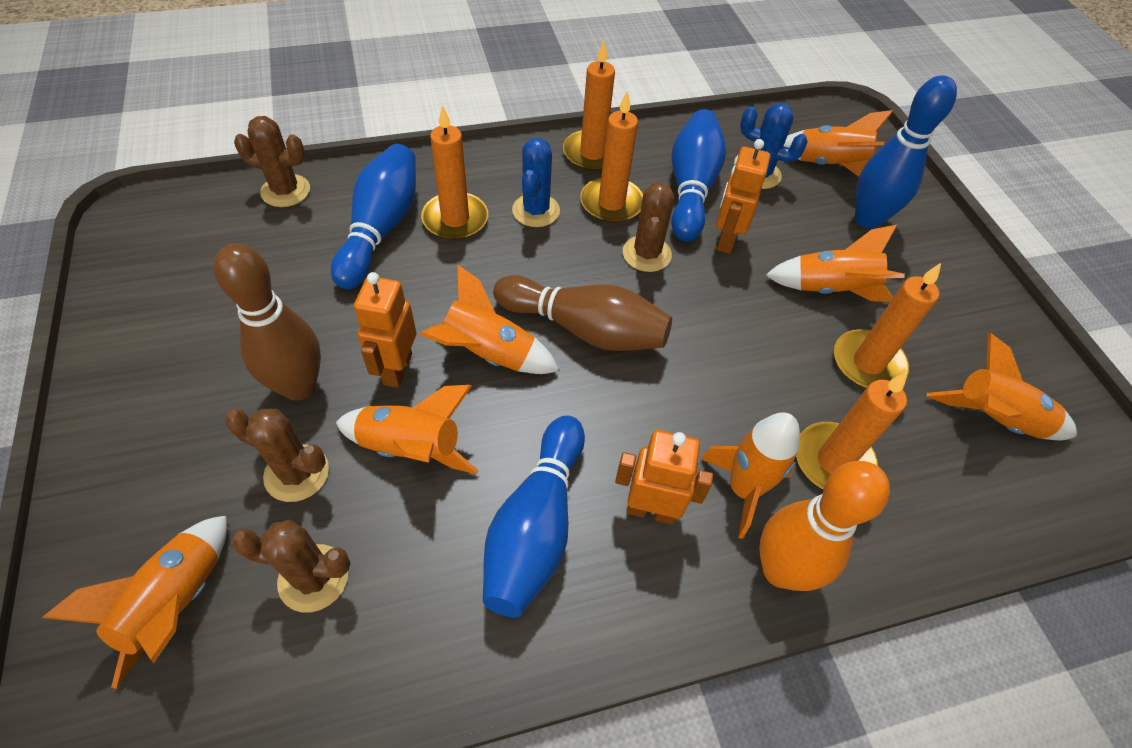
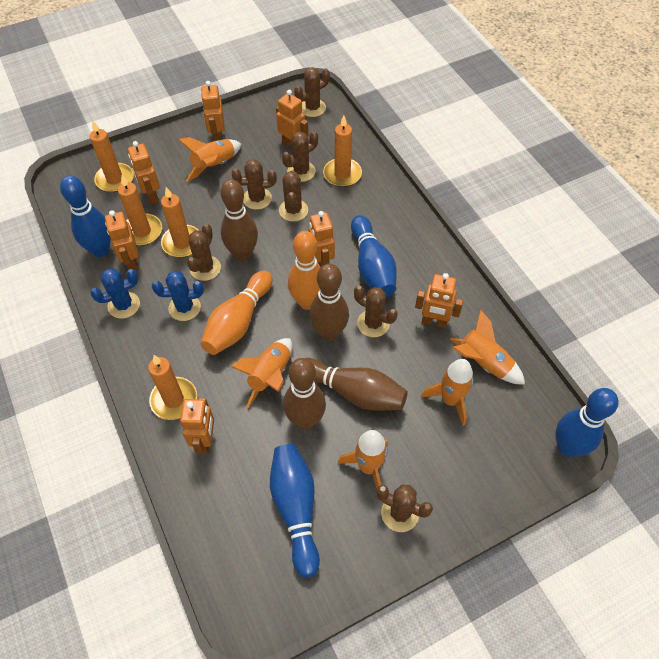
brown bowling pin: 2 -> 4
brown cactus: 4 -> 7
orange bowling pin: 1 -> 2
orange robot: 3 -> 7
orange rocket: 7 -> 5

